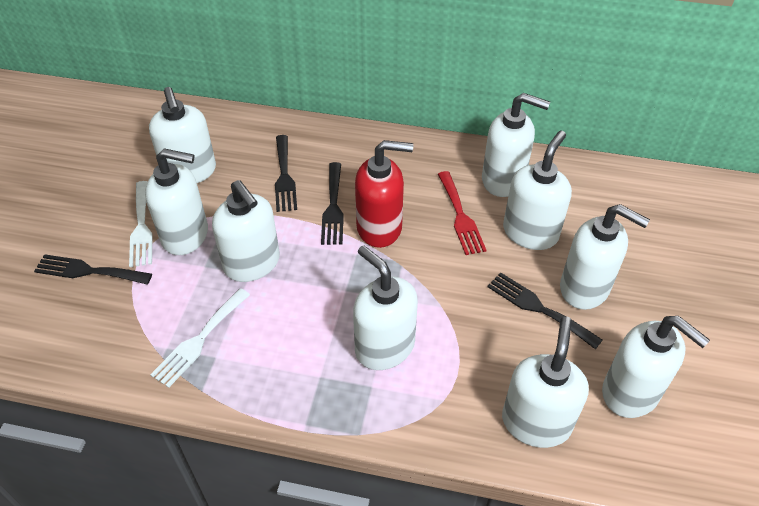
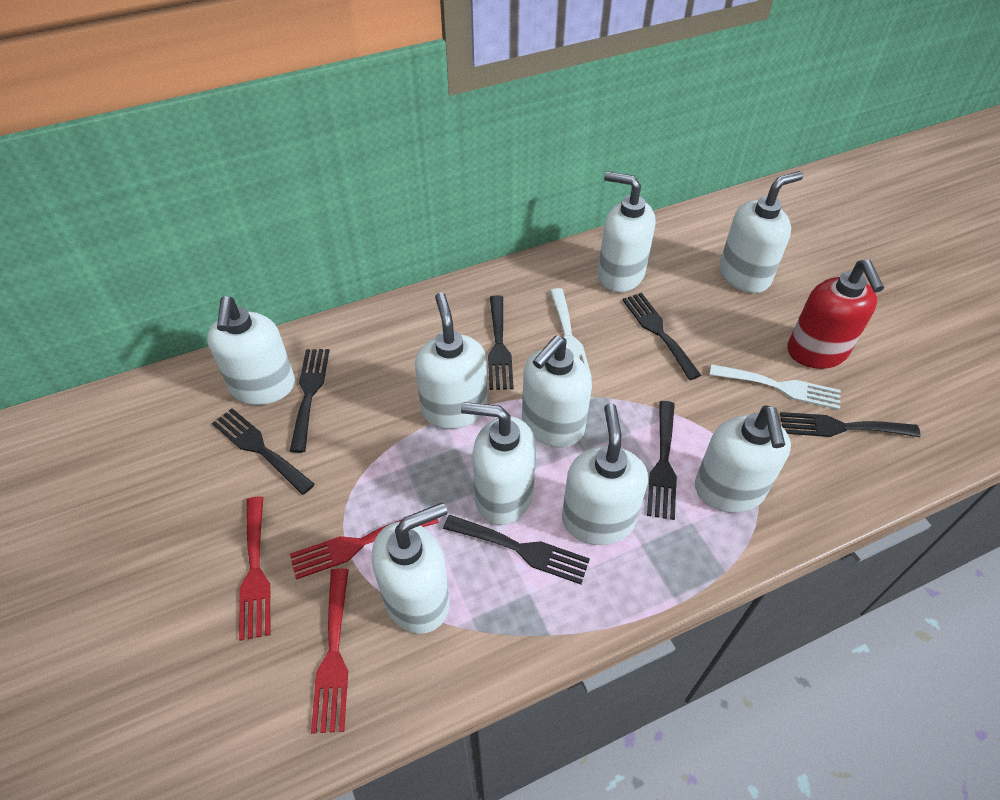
black fork: 4 -> 7
red fork: 1 -> 3

